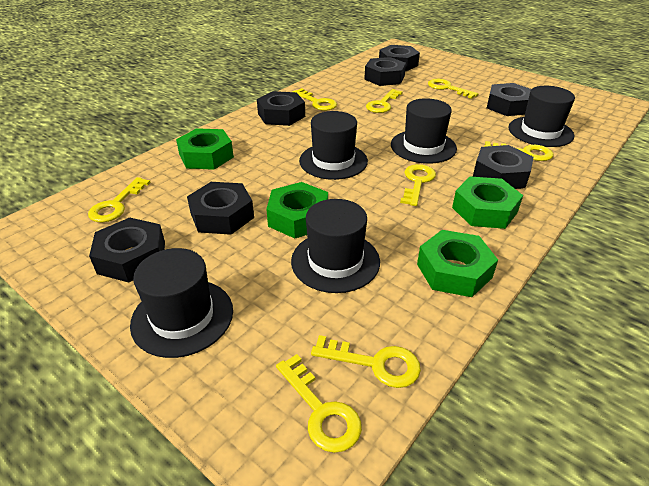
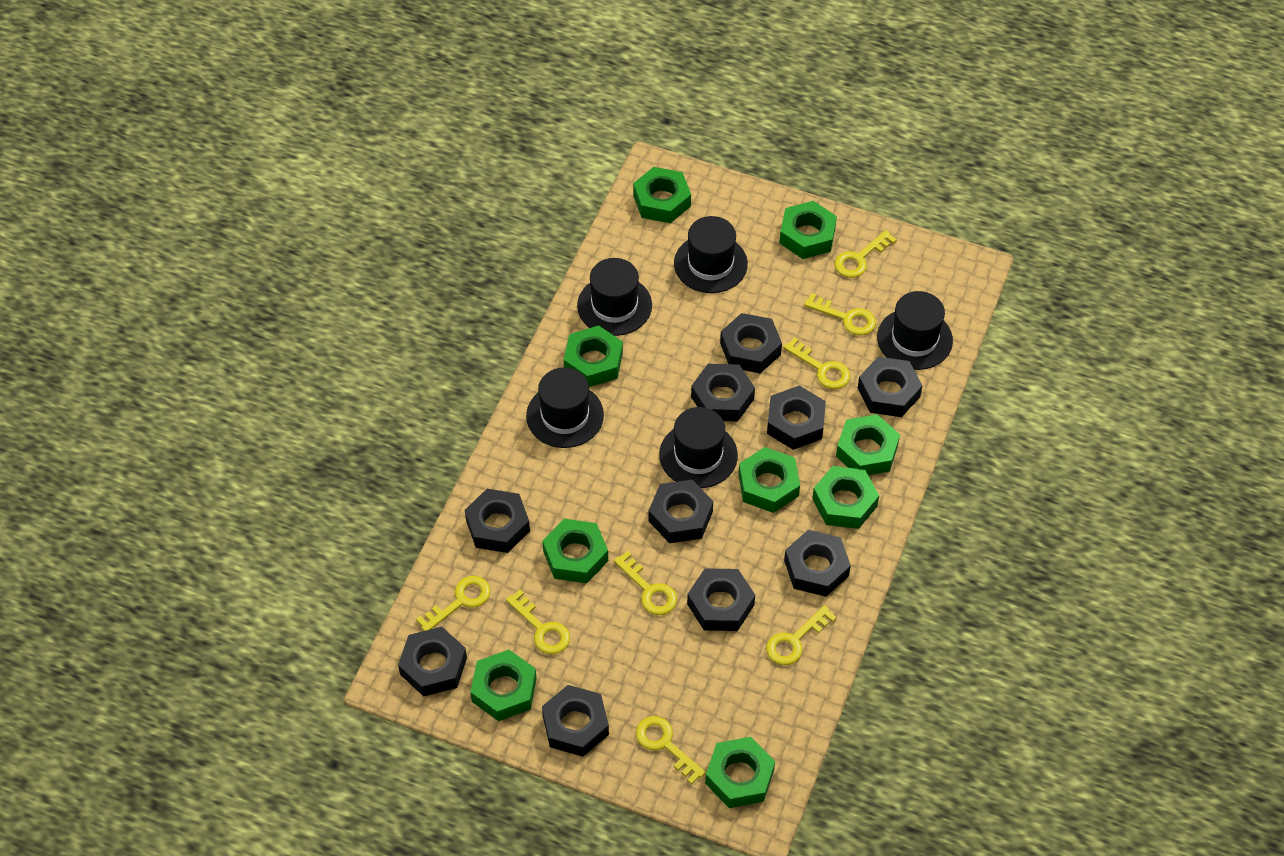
black nut: 7 -> 10
green nut: 4 -> 9

